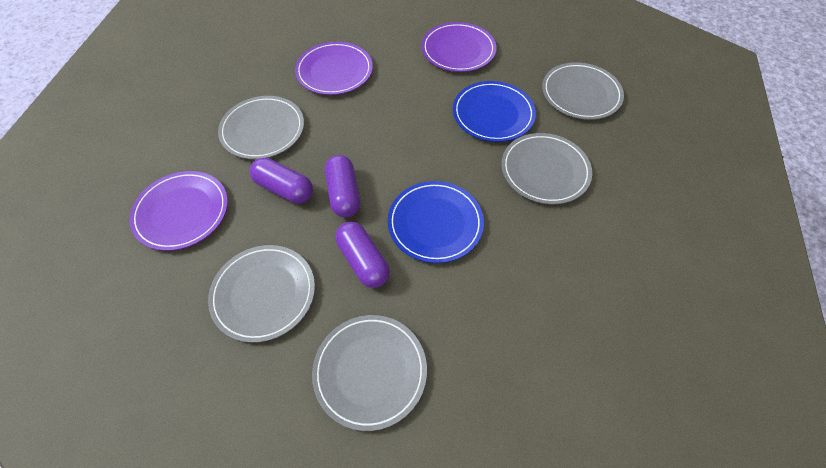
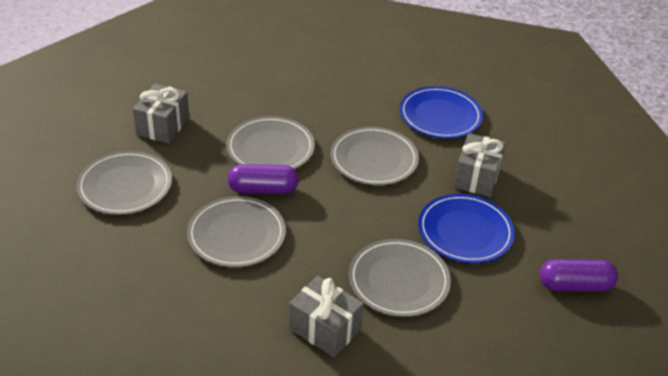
grey gift: 0 -> 3
purple capsule: 3 -> 2
purple plate: 3 -> 0

